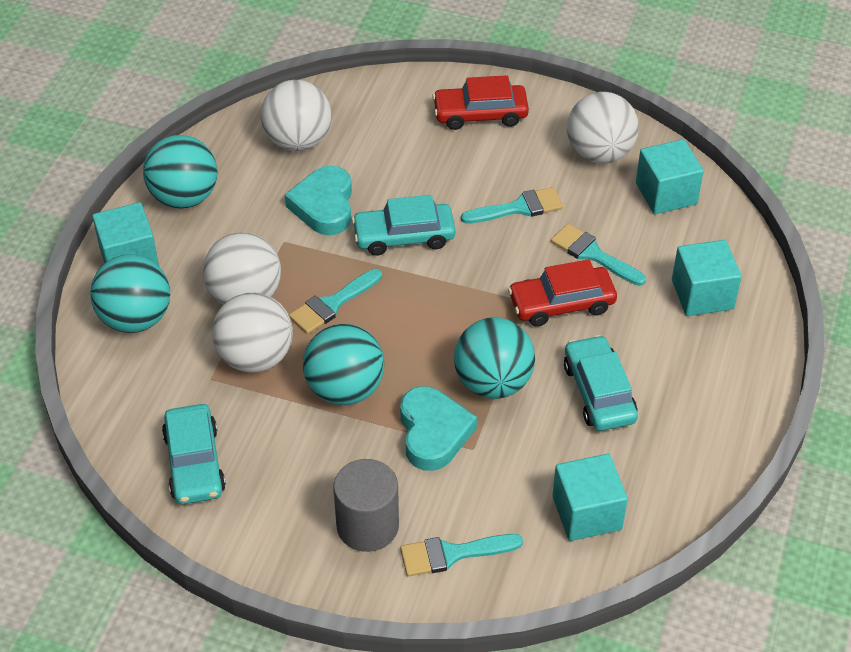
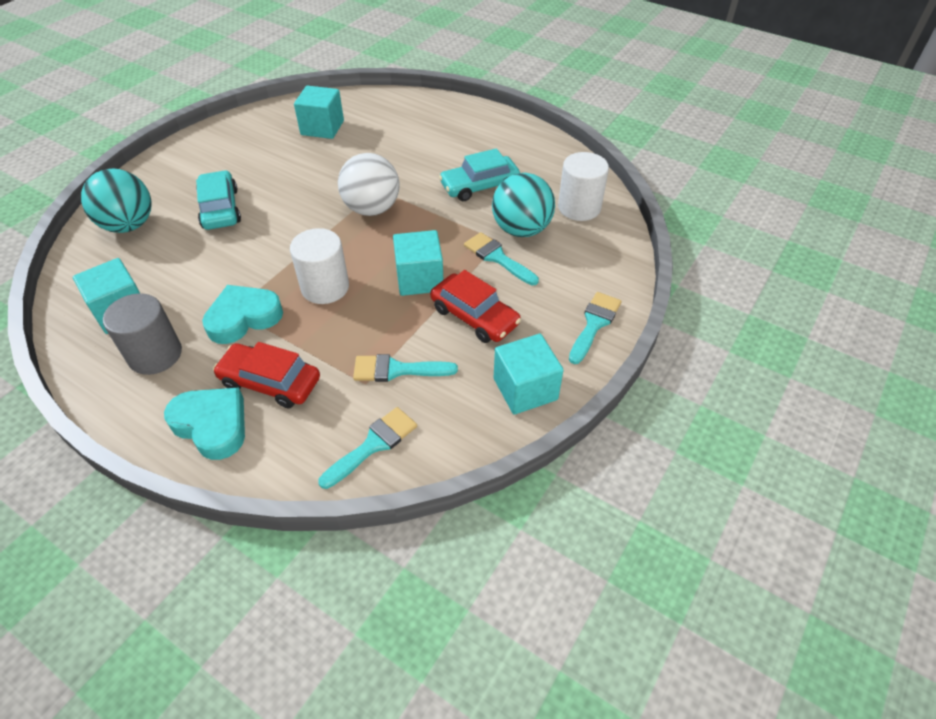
turquoise ball: 4 -> 2
turquoise car: 3 -> 2
white ball: 4 -> 1
white cylinder: 0 -> 2

